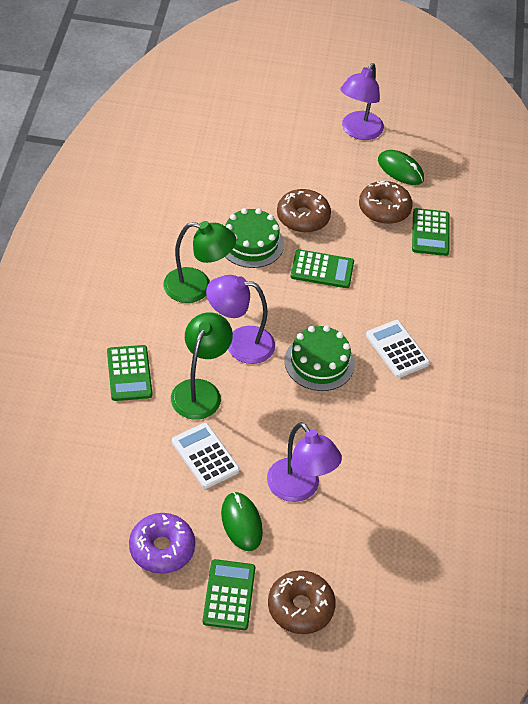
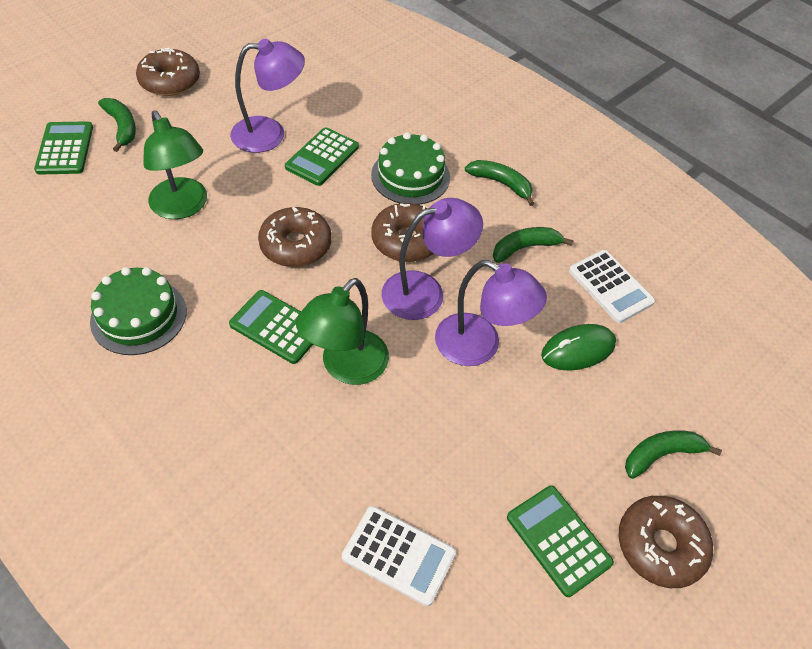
brown donut: 3 -> 4
green banana: 0 -> 4
green mouse: 2 -> 1
purple donut: 1 -> 0

